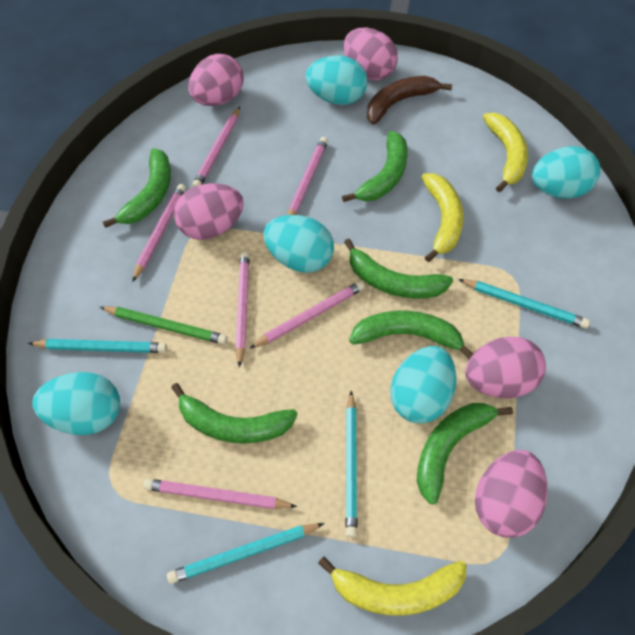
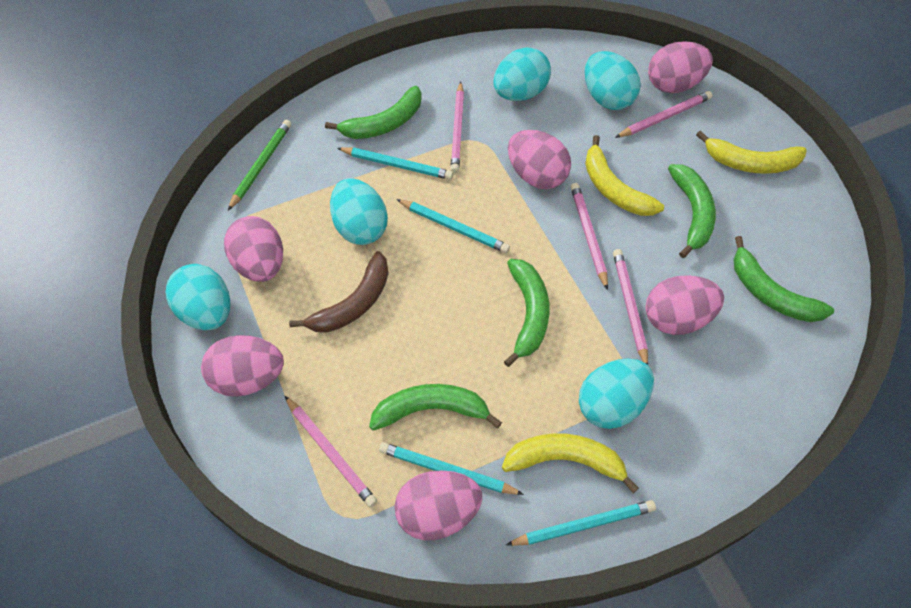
green banana: 6 -> 5
pink egg: 5 -> 6
pink pencil: 6 -> 5

